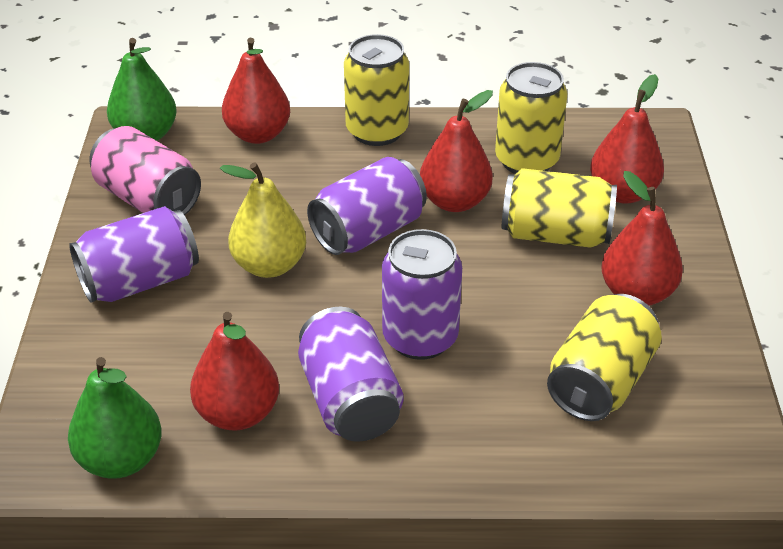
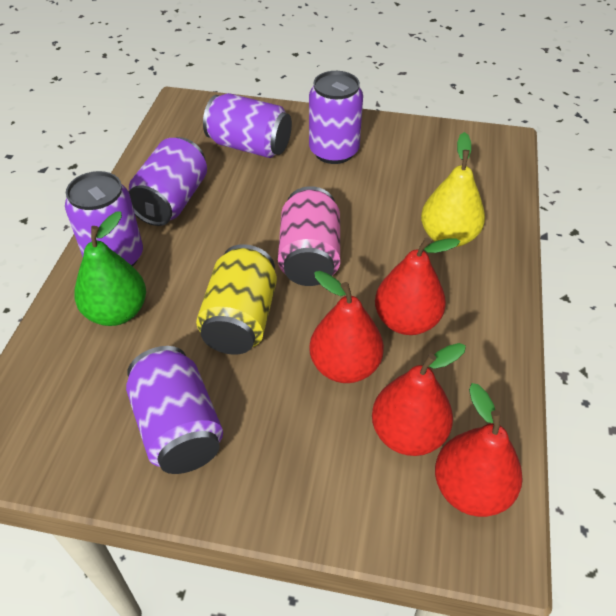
green pear: 2 -> 1
purple can: 4 -> 5
red pear: 5 -> 4
yellow can: 4 -> 1

